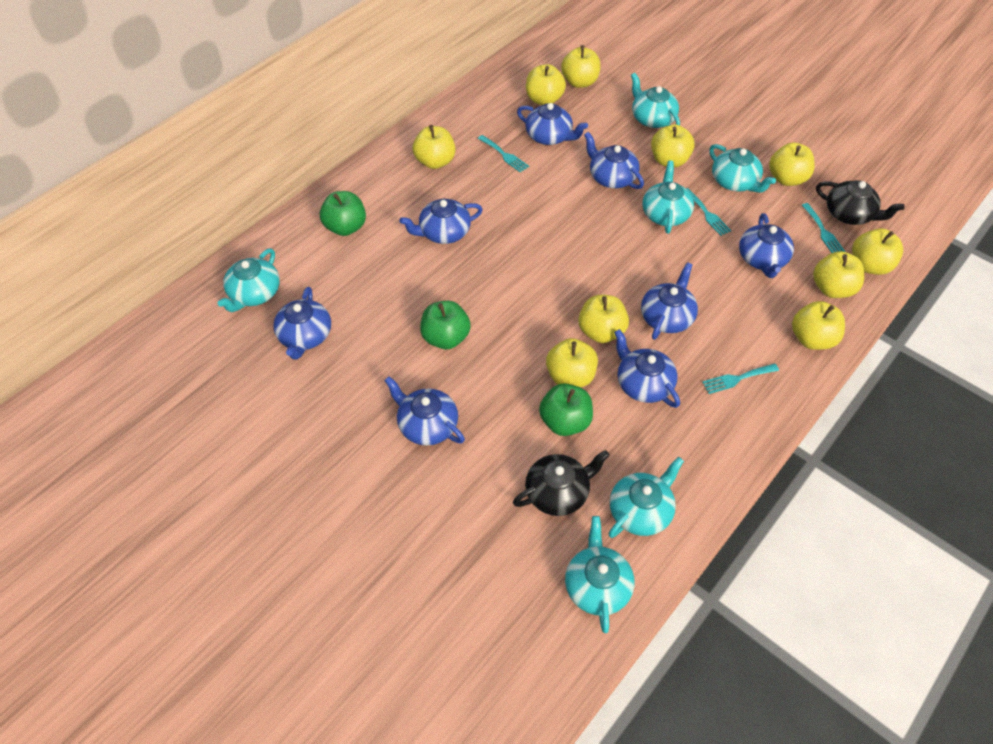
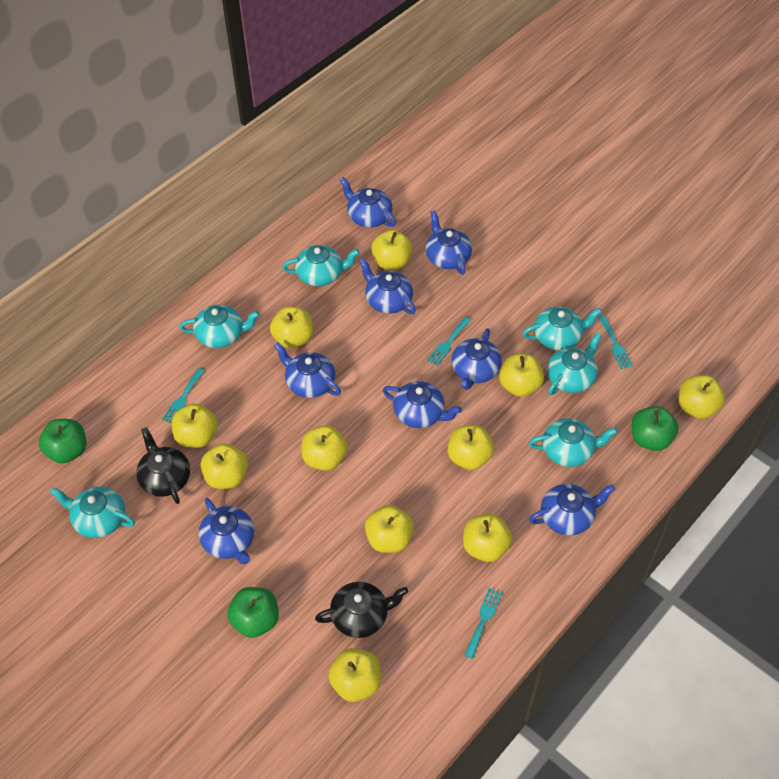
yellow apple: 10 -> 11

